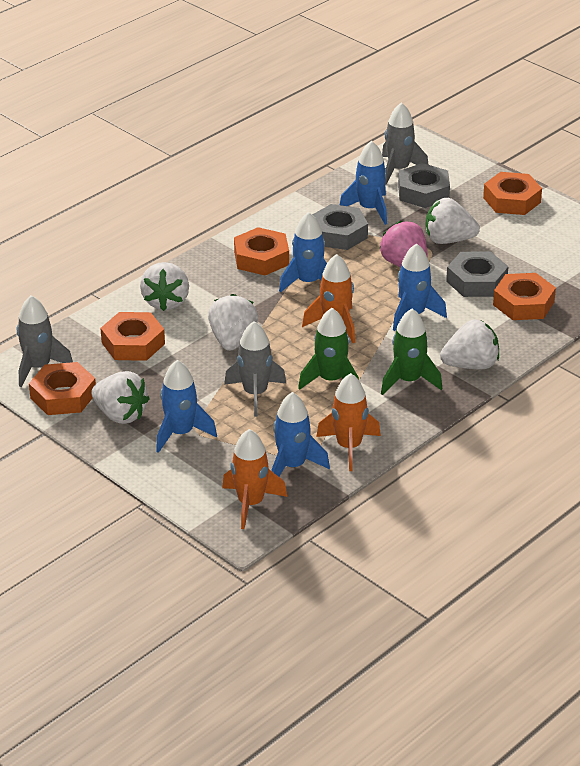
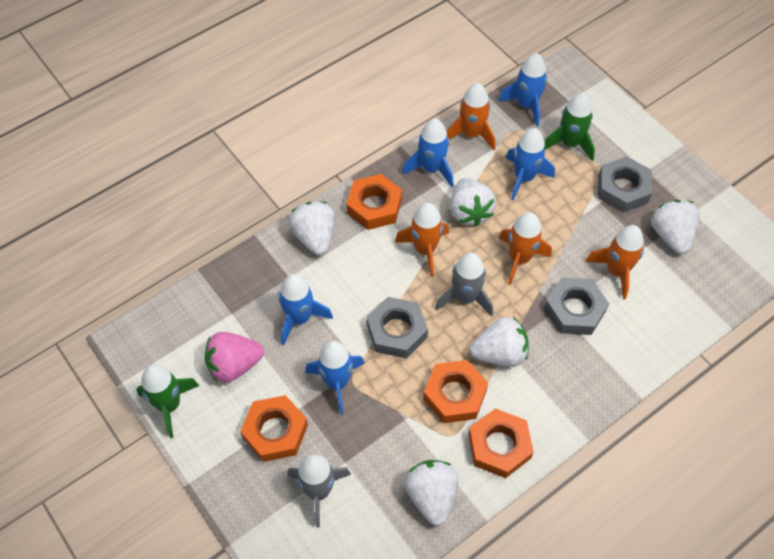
grey rocket: 3 -> 2
orange nut: 5 -> 4
orange rocket: 3 -> 4

